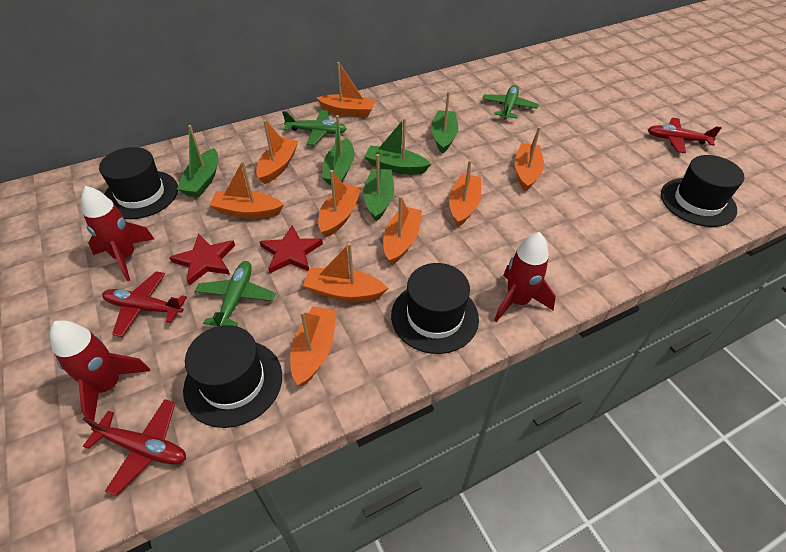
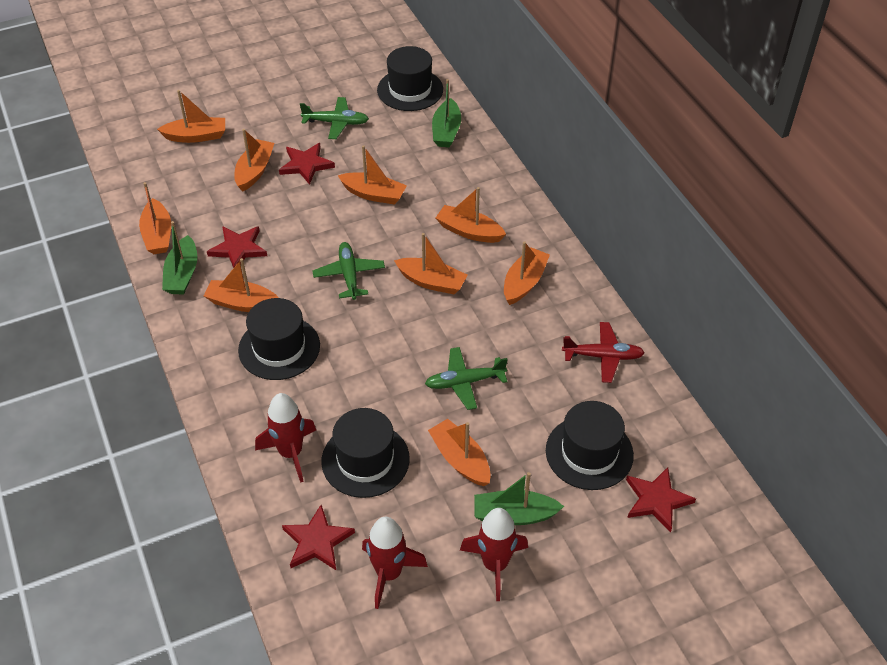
green boat: 5 -> 3
red plane: 3 -> 1
red star: 2 -> 4

